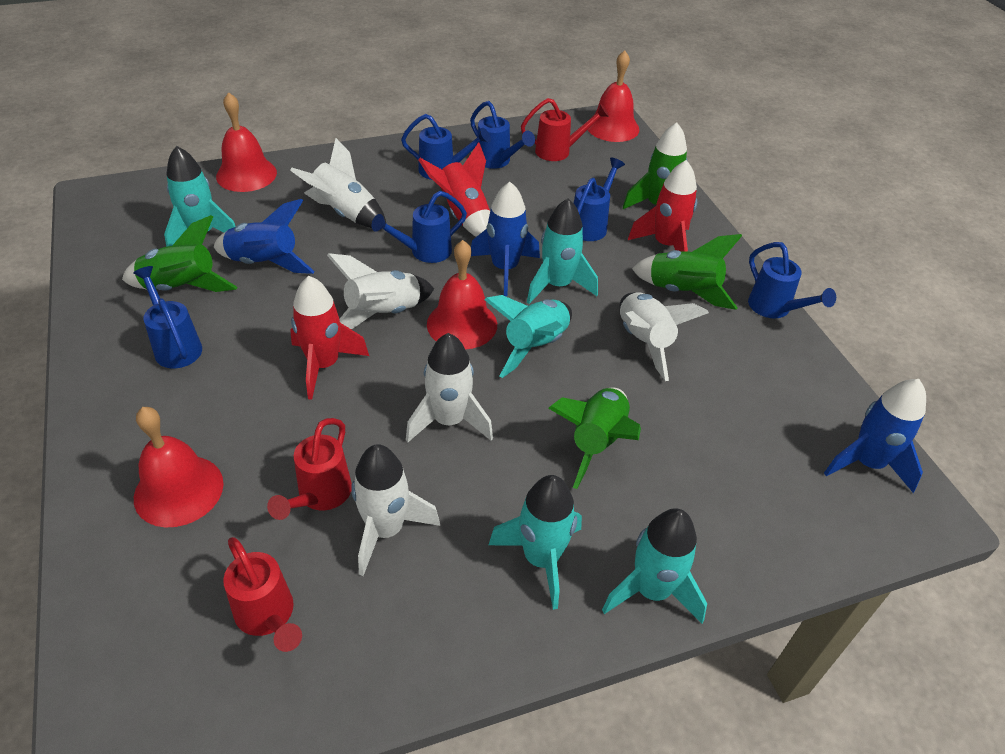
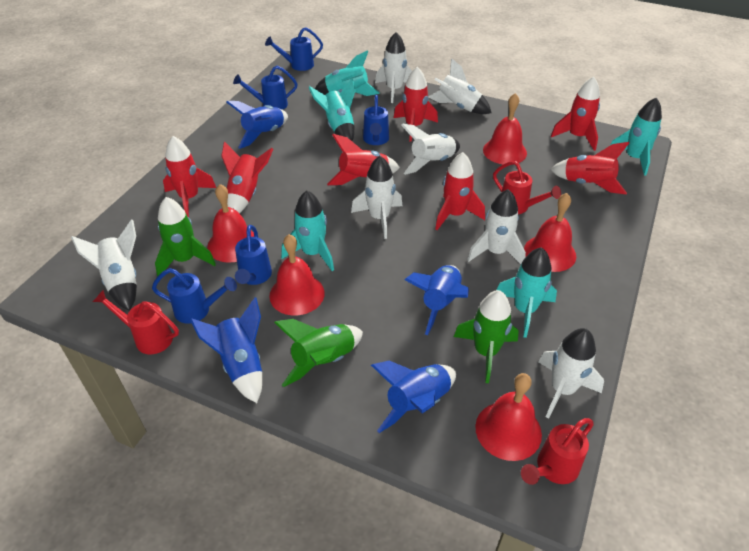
blue rocket: 3 -> 4
blue watering can: 6 -> 5
green rocket: 4 -> 3
red bell: 4 -> 5
red rocket: 3 -> 7
white rocket: 5 -> 7

